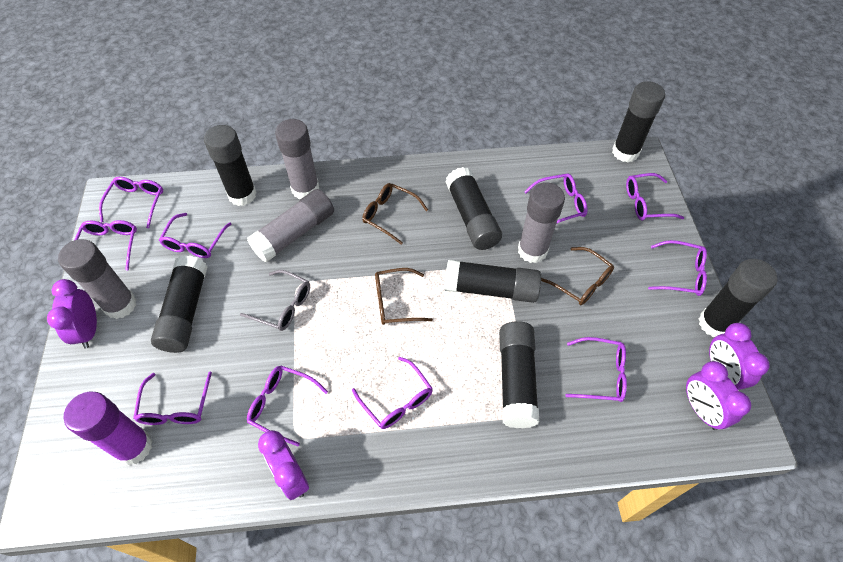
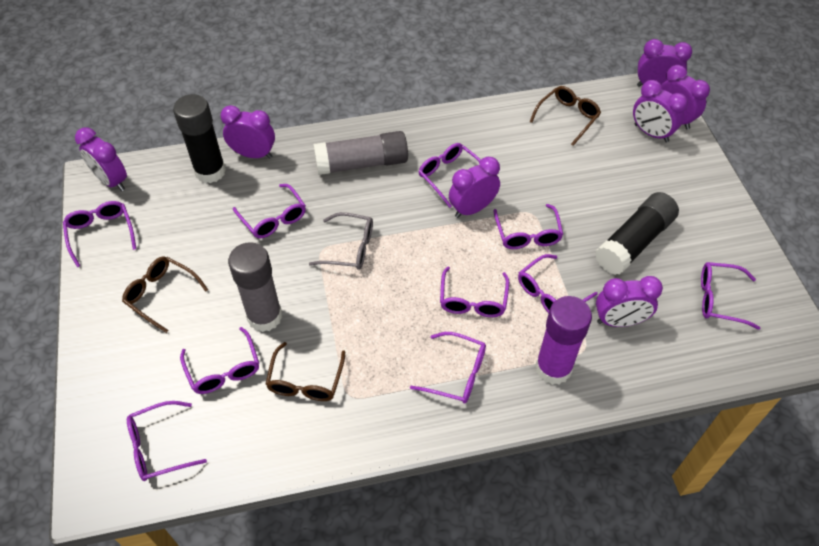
black glue stick: 7 -> 2
grey glue stick: 4 -> 2
purple clock: 4 -> 7

